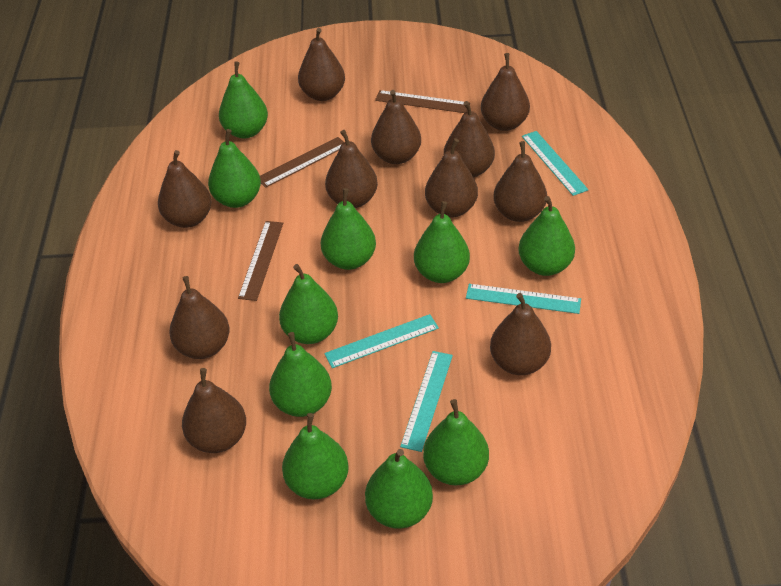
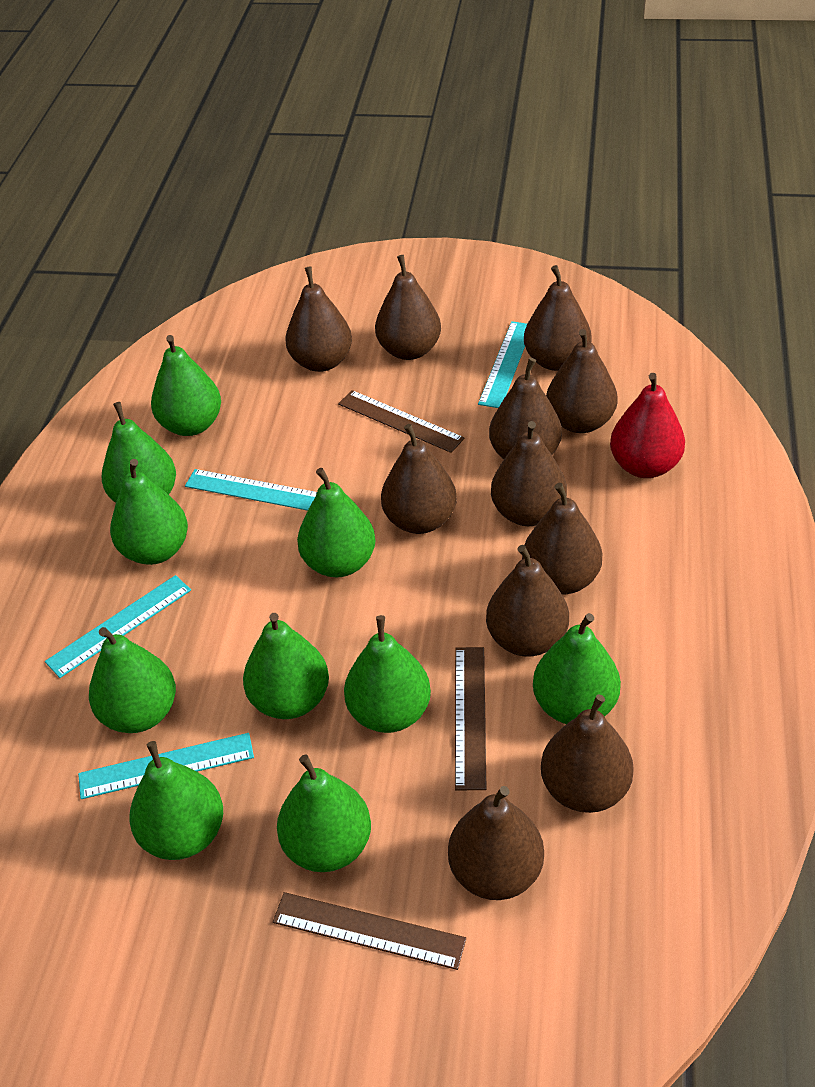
red pear: 0 -> 1

